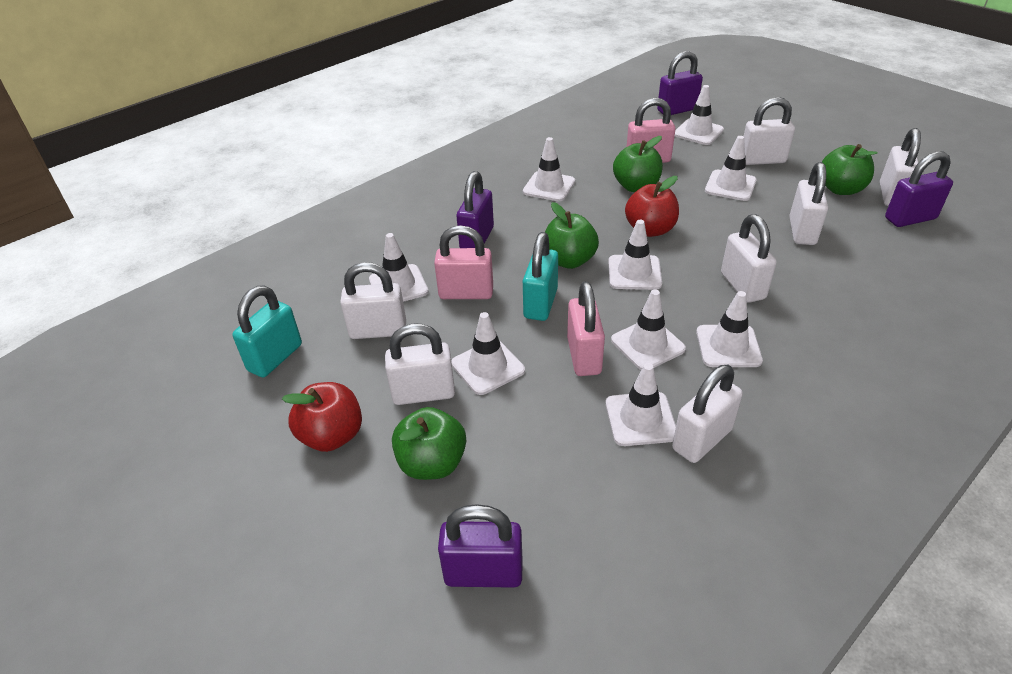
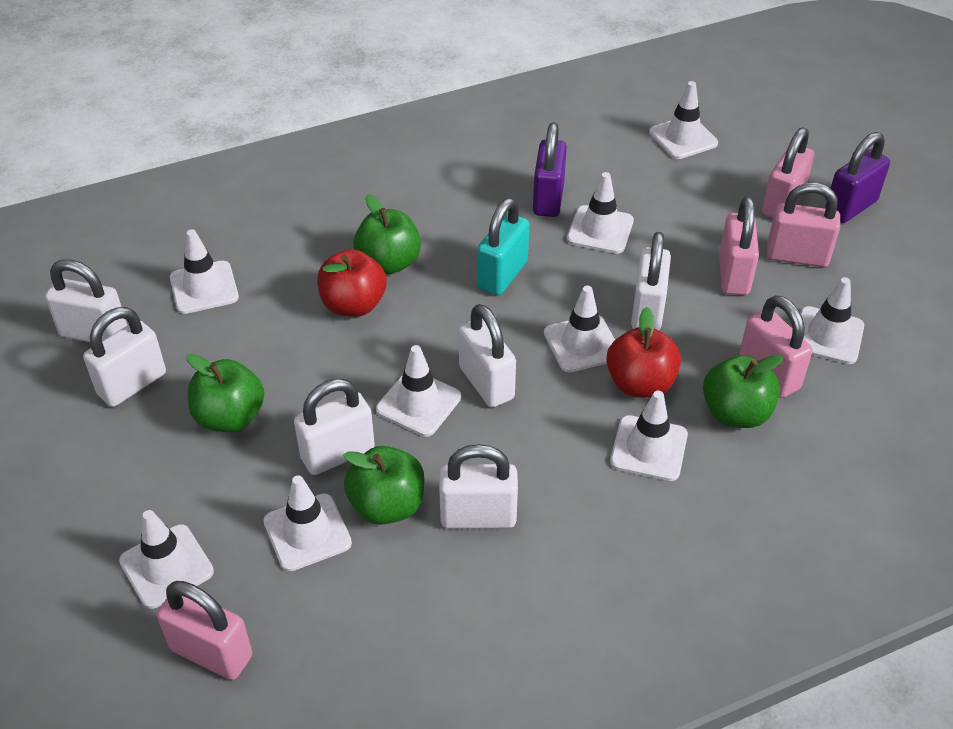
pink padlock: 3 -> 5
purple padlock: 4 -> 2
turquoise padlock: 2 -> 1
white padlock: 7 -> 6

